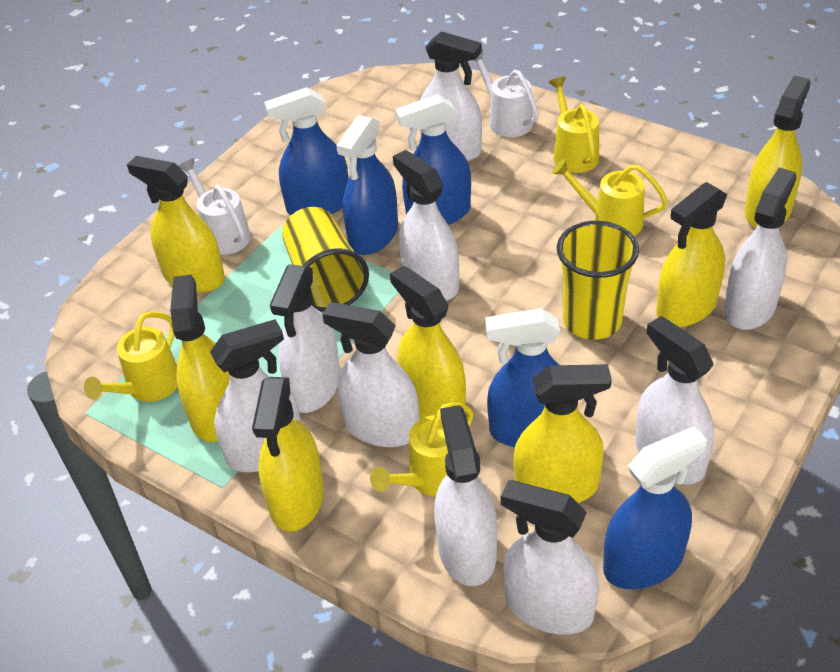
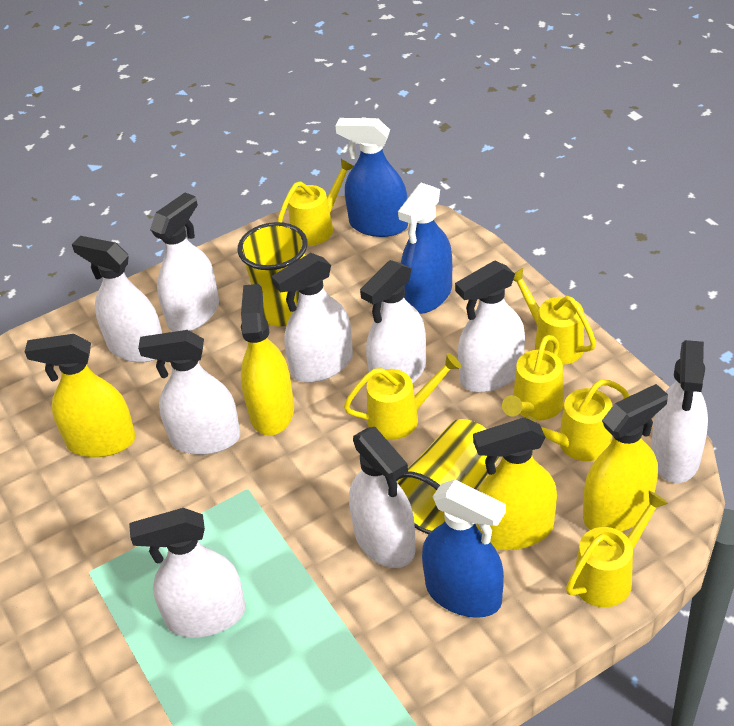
blue spray bottle: 5 -> 3
white watering can: 2 -> 0
yellow spray bottle: 7 -> 4
yellow watering can: 4 -> 6

